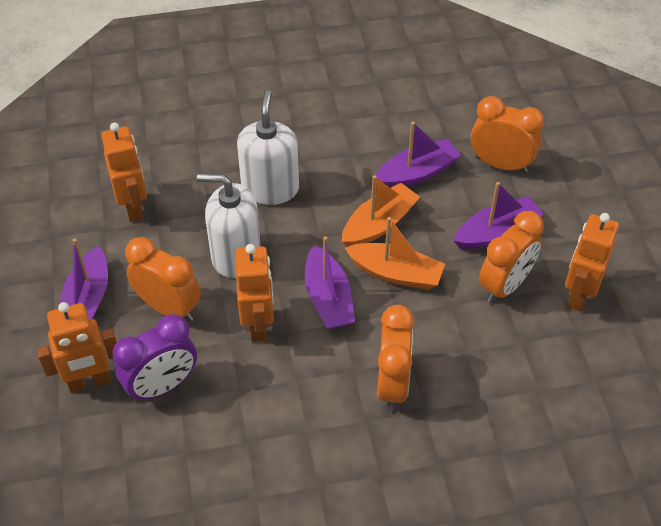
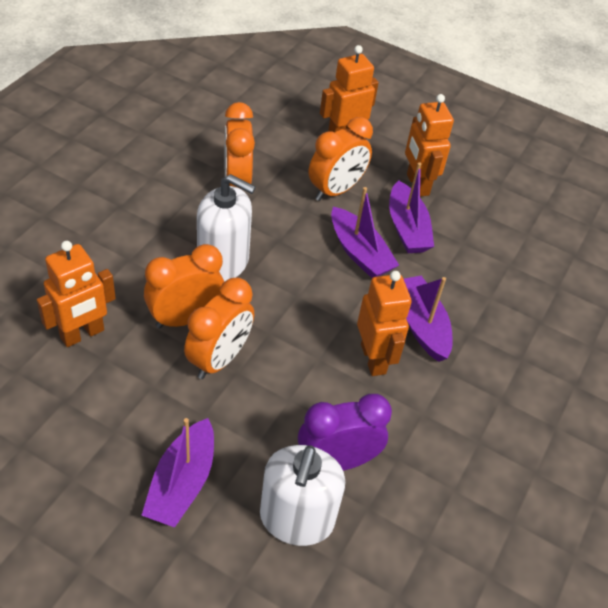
orange boat: 2 -> 0

